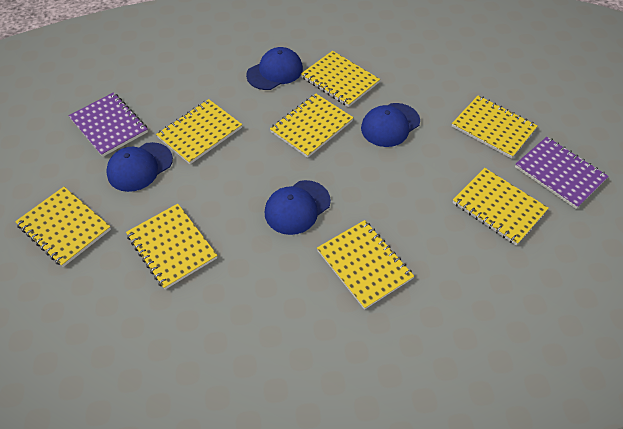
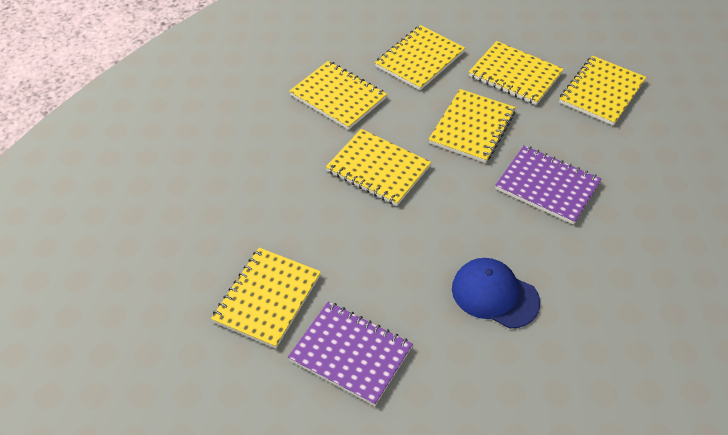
blue cap: 4 -> 1
yellow notebook: 8 -> 7

